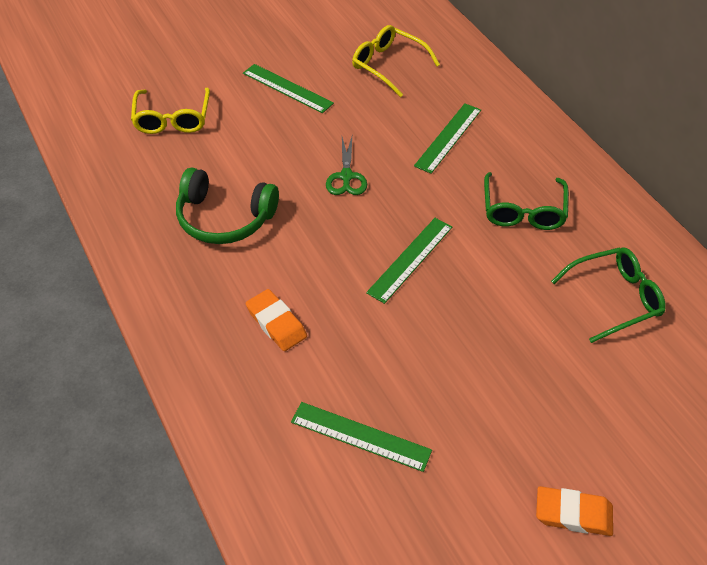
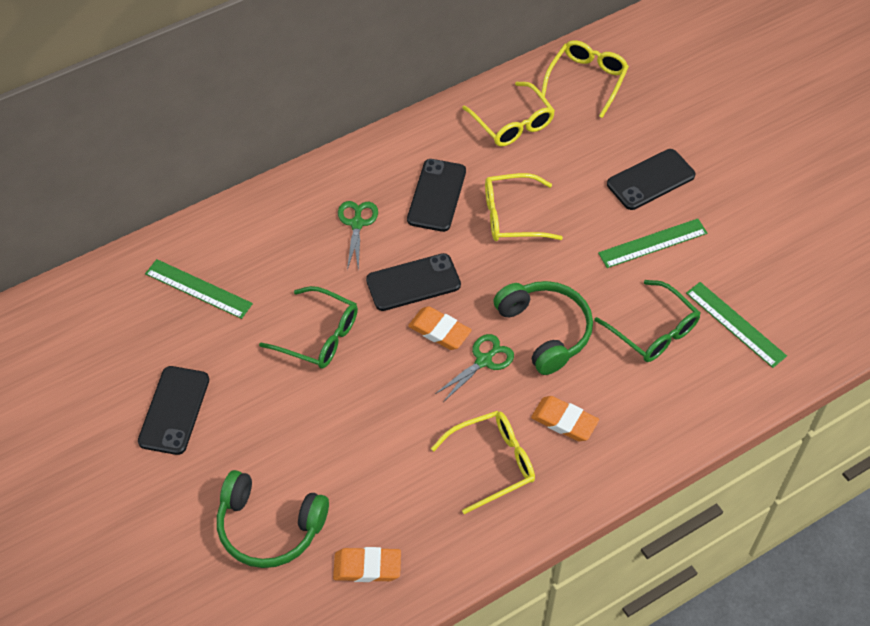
black phone: 0 -> 4
green headphones: 1 -> 2
green ruler: 4 -> 3
green scissors: 1 -> 2
orange eraser: 2 -> 3
yellow glasses: 2 -> 4

